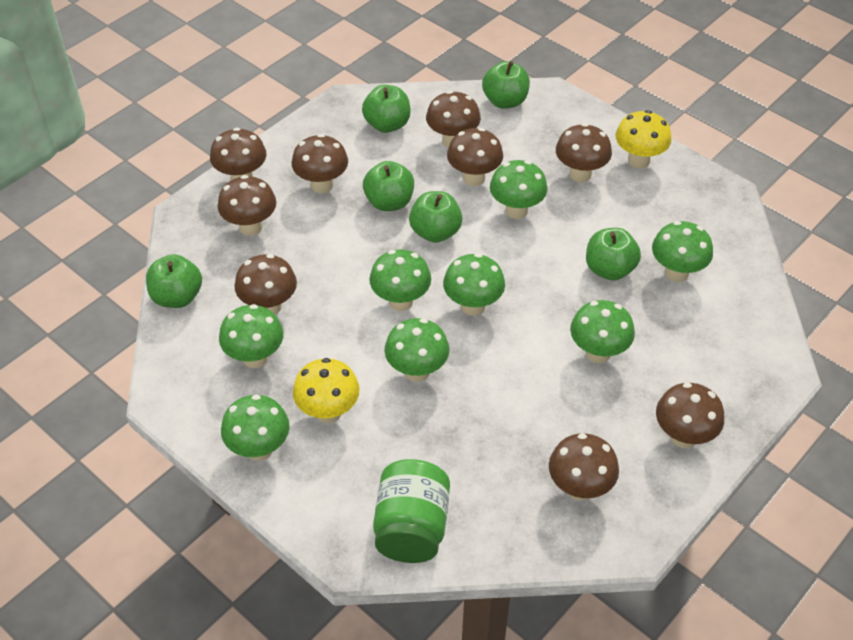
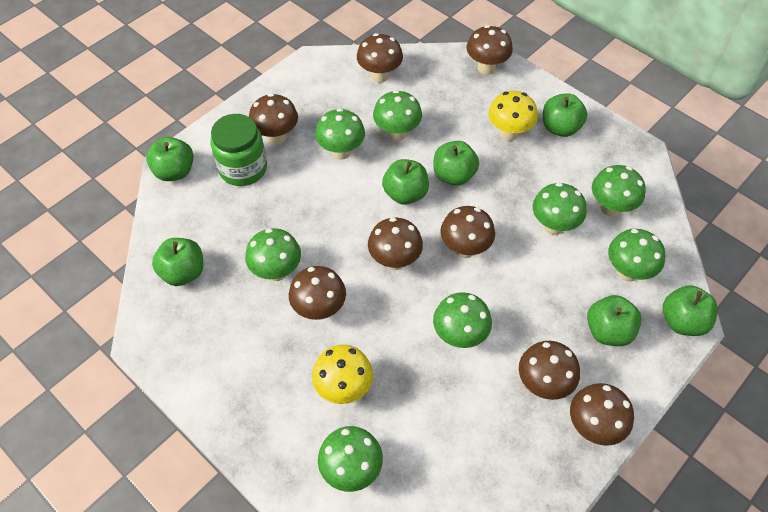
brown mushroom: 9 -> 8
green apple: 6 -> 7

